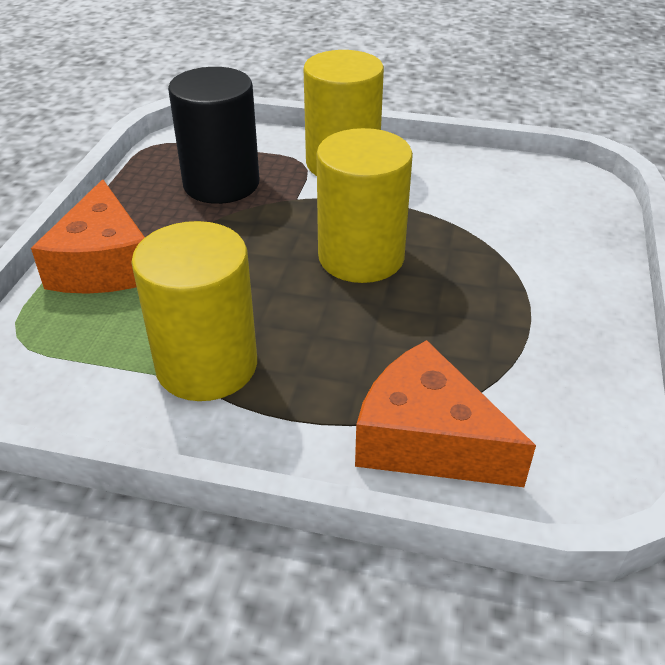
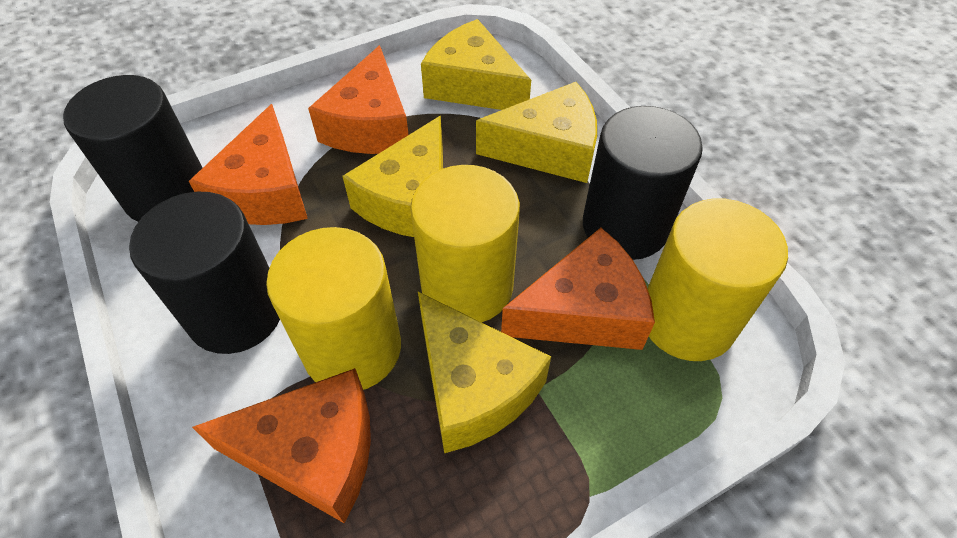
black cylinder: 1 -> 3
orange cheese: 2 -> 4
yellow cheese: 0 -> 4

